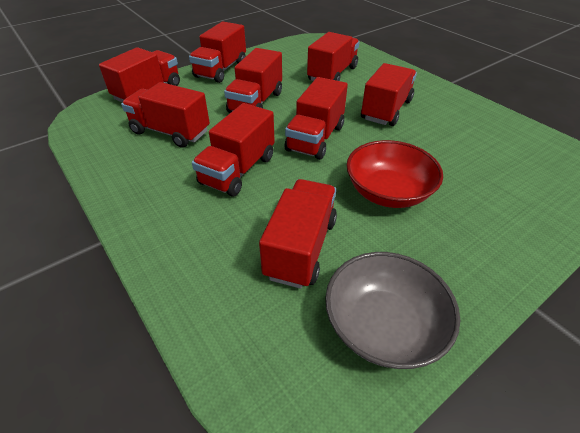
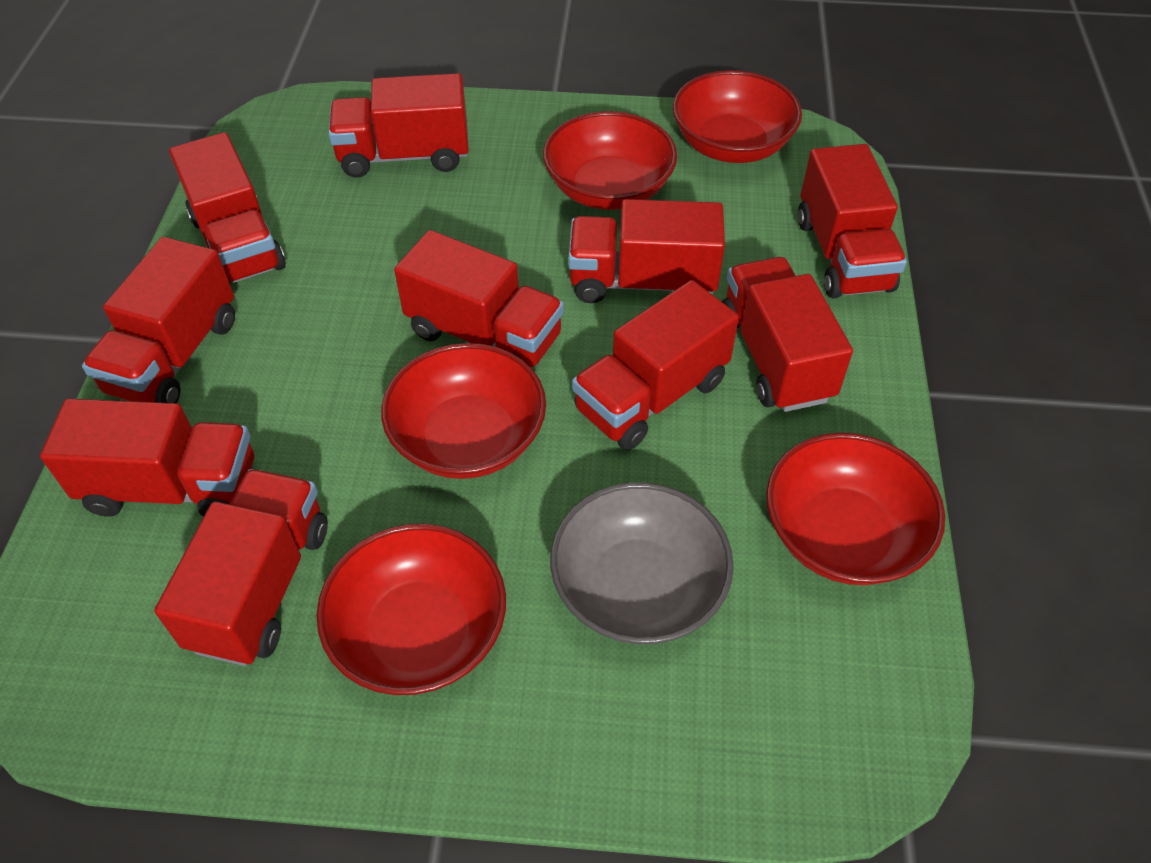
red bowl: 1 -> 5
red truck: 9 -> 10

